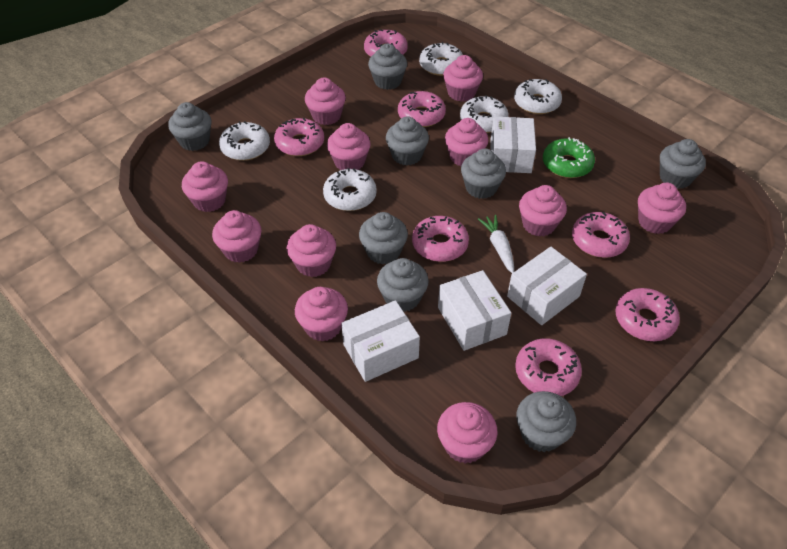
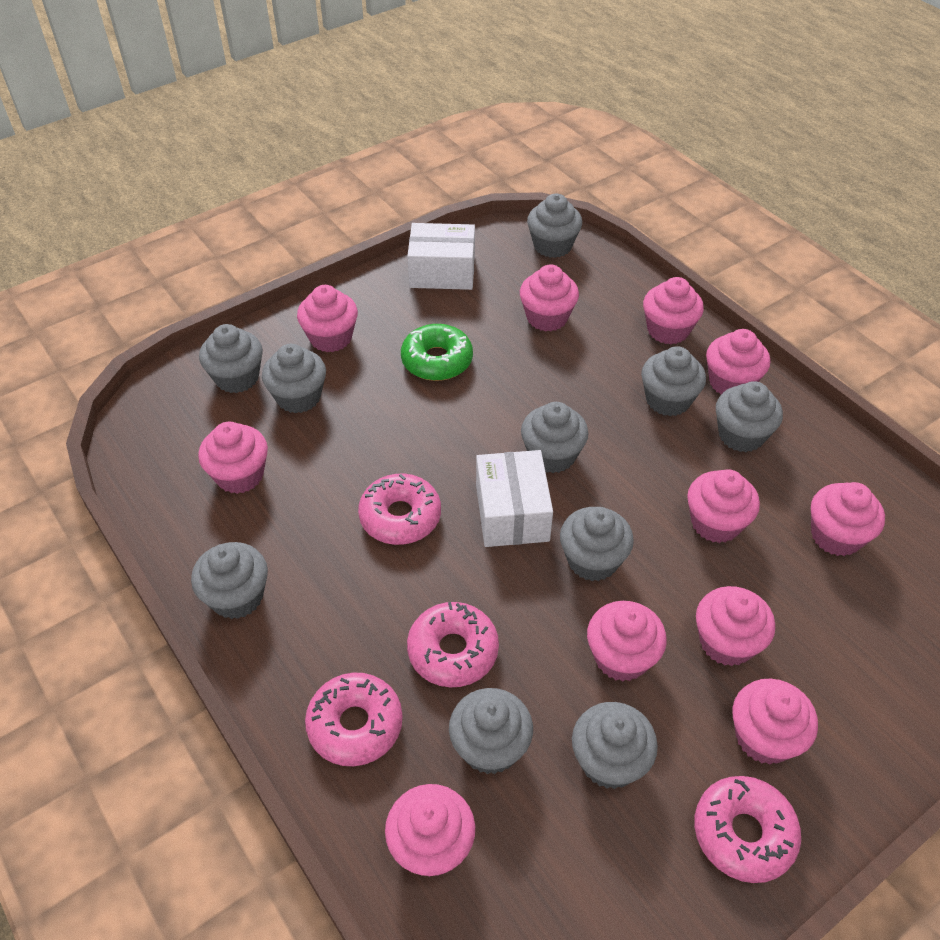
grey cupcake: 8 -> 10
pink donut: 7 -> 4
white box: 4 -> 2
white carrot: 1 -> 0
white donut: 5 -> 0

